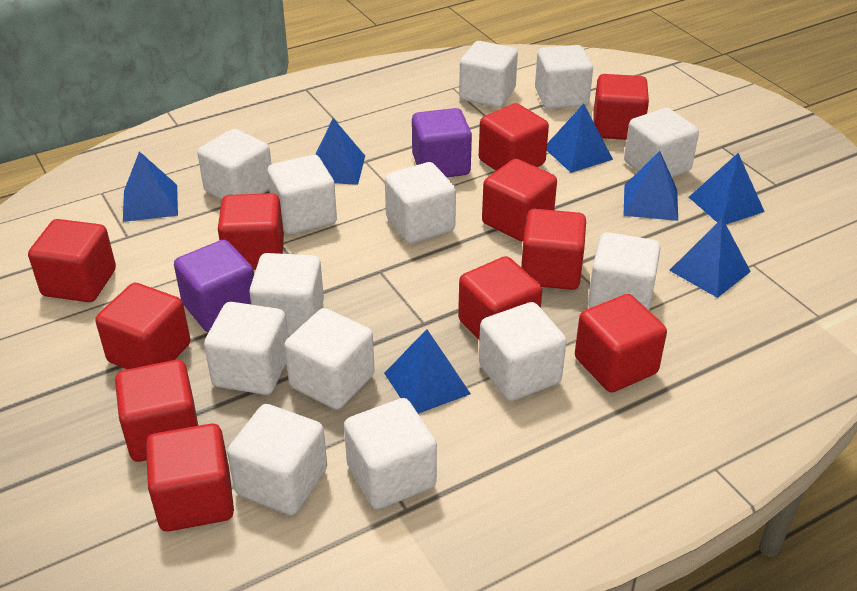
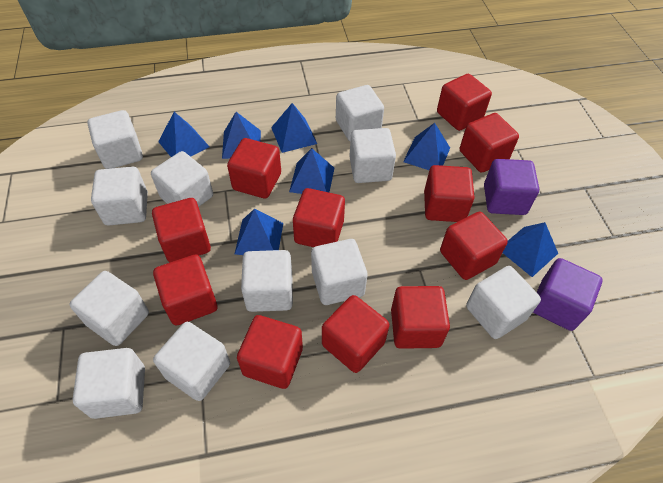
white cube: 13 -> 11

